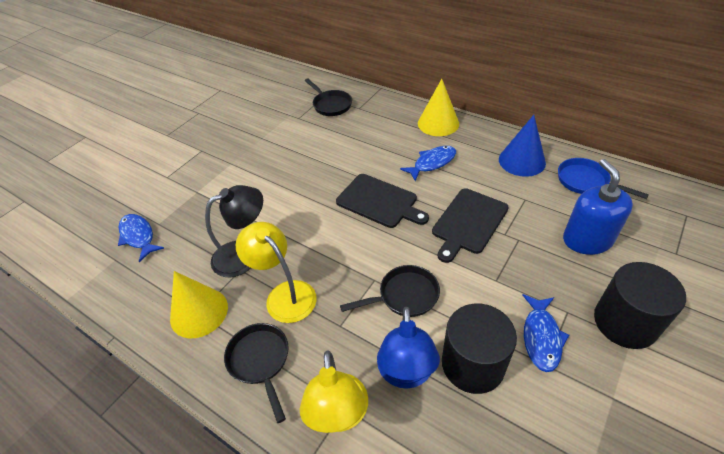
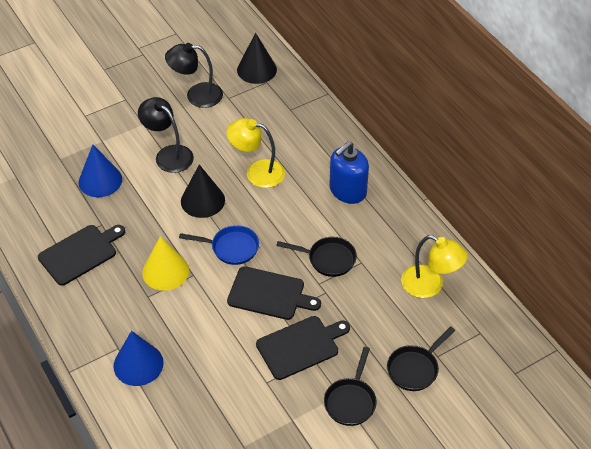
black cone: 0 -> 2
black cutting board: 2 -> 3
black cylinder: 2 -> 0
black lamp: 1 -> 2
blue cone: 1 -> 2
blue fish: 3 -> 0
blue lamp: 1 -> 0
yellow cone: 2 -> 1

